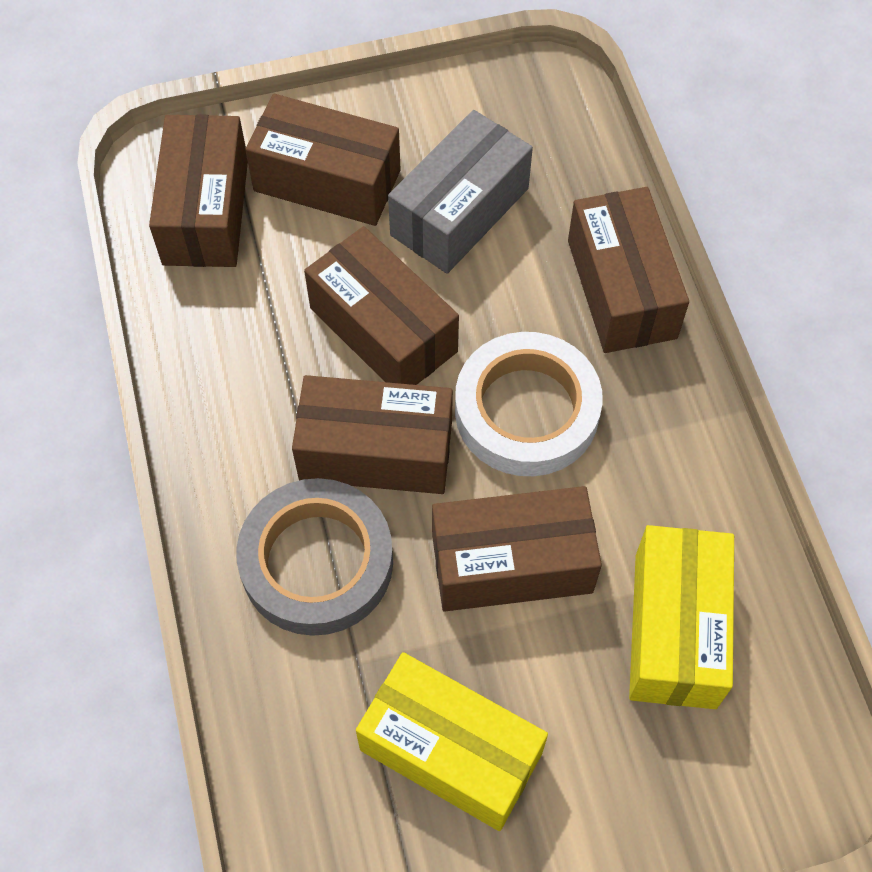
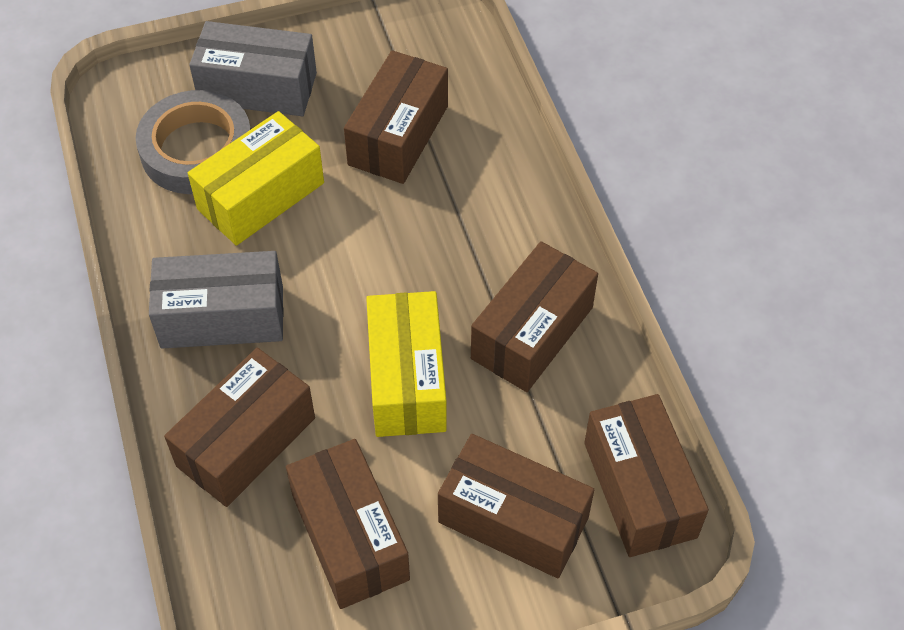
grey box: 1 -> 2
white tape: 1 -> 0

